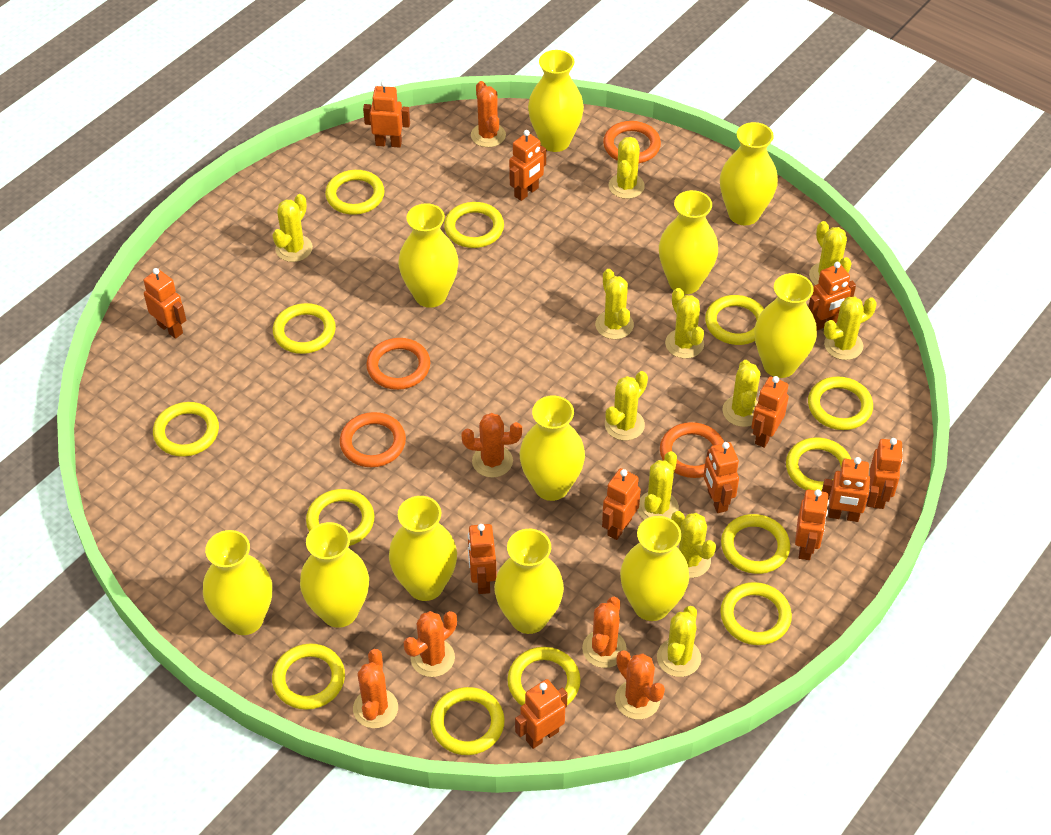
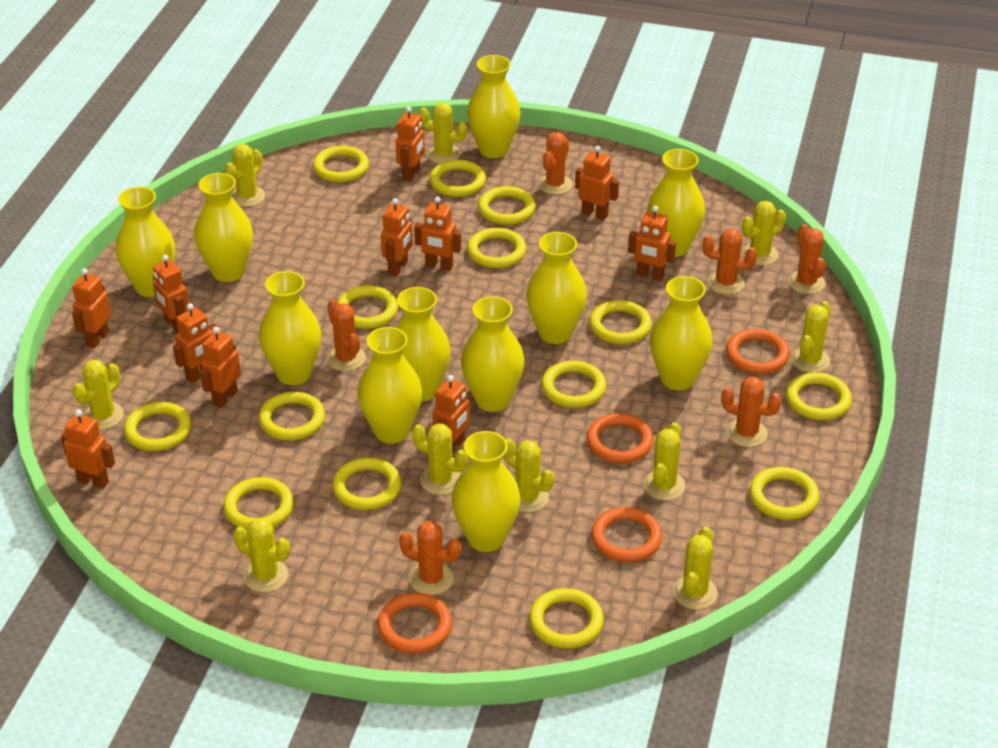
orange robot: 12 -> 11
yellow cactus: 11 -> 10
yellow ring: 13 -> 14

